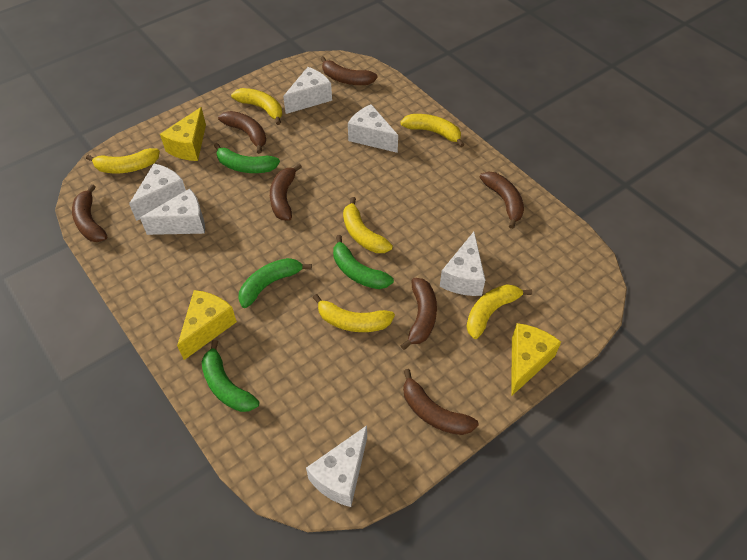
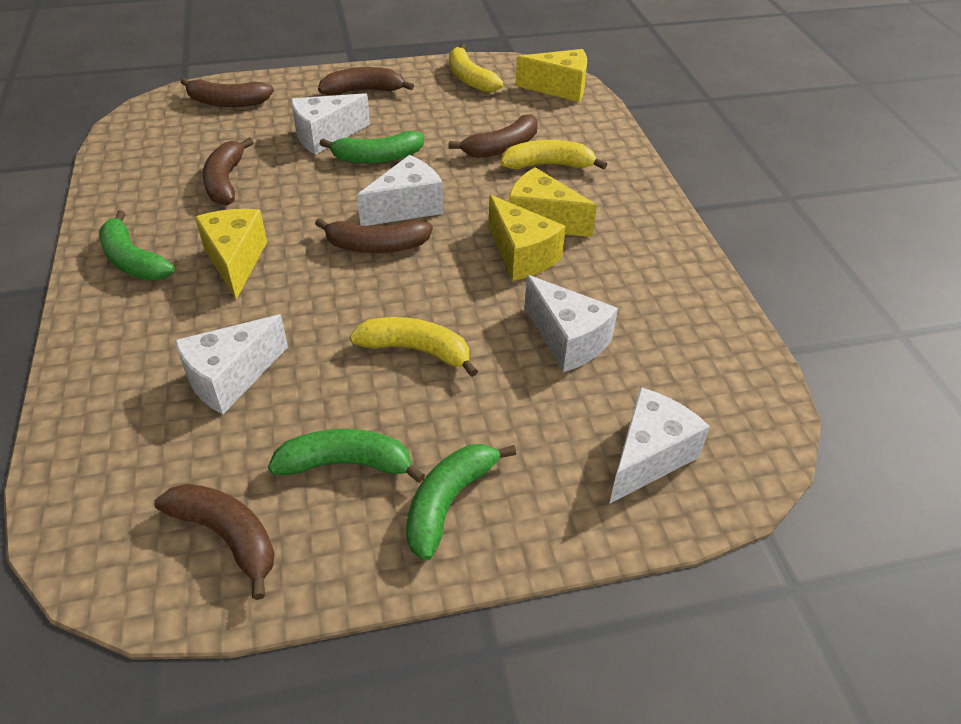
brown banana: 7 -> 6
white cheese: 6 -> 5
yellow banana: 6 -> 3
yellow cheese: 3 -> 4

